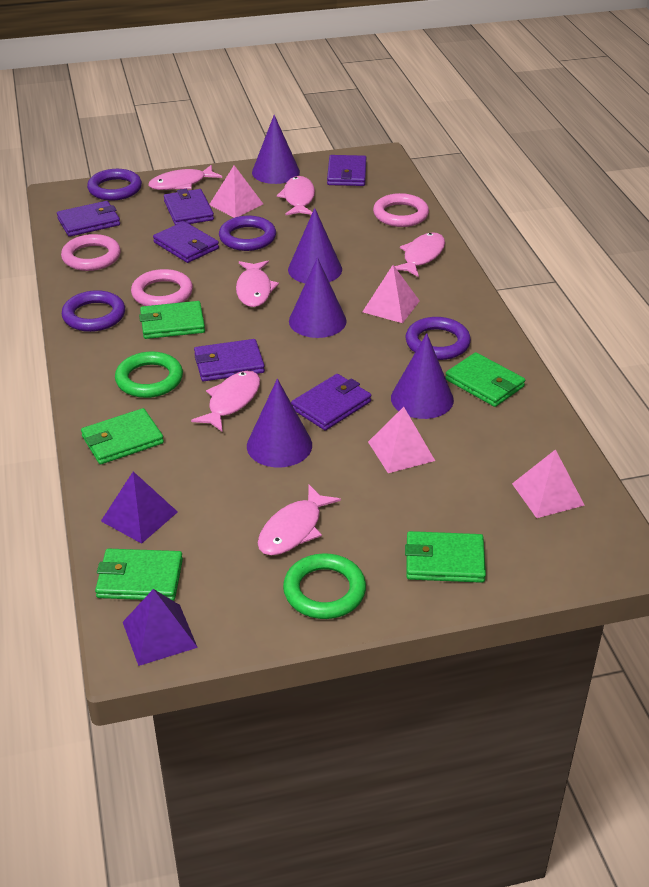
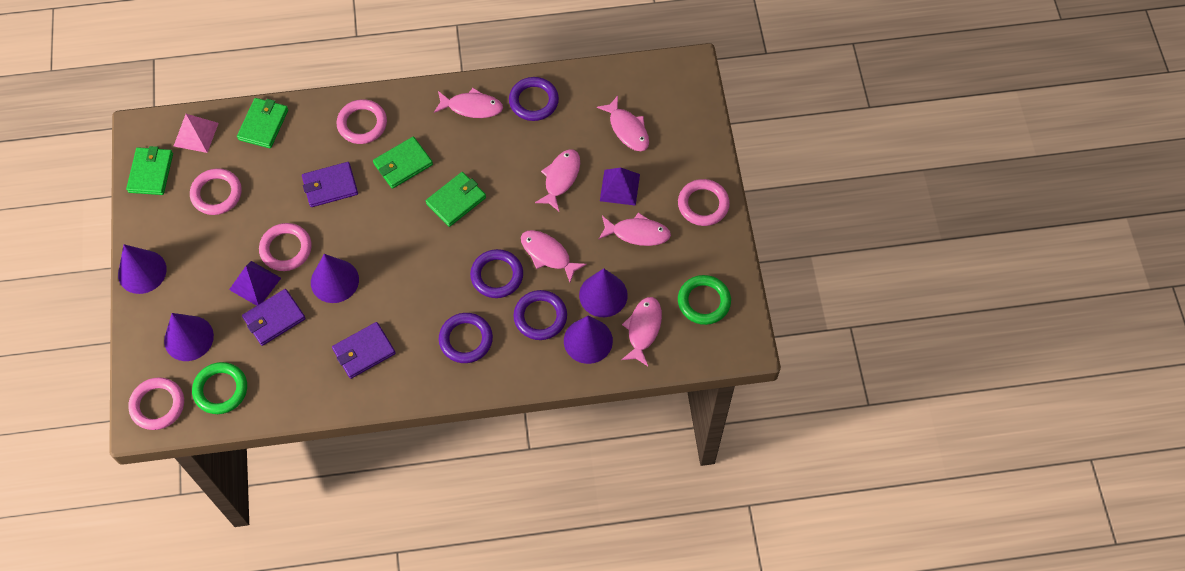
green wallet: 5 -> 4
pink pyramid: 4 -> 1
pink ring: 3 -> 5
purple wallet: 6 -> 3

